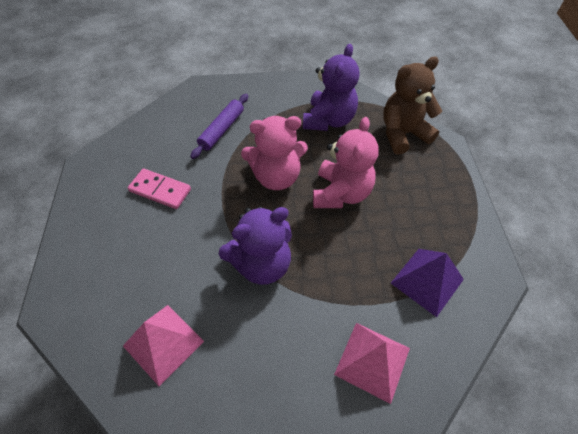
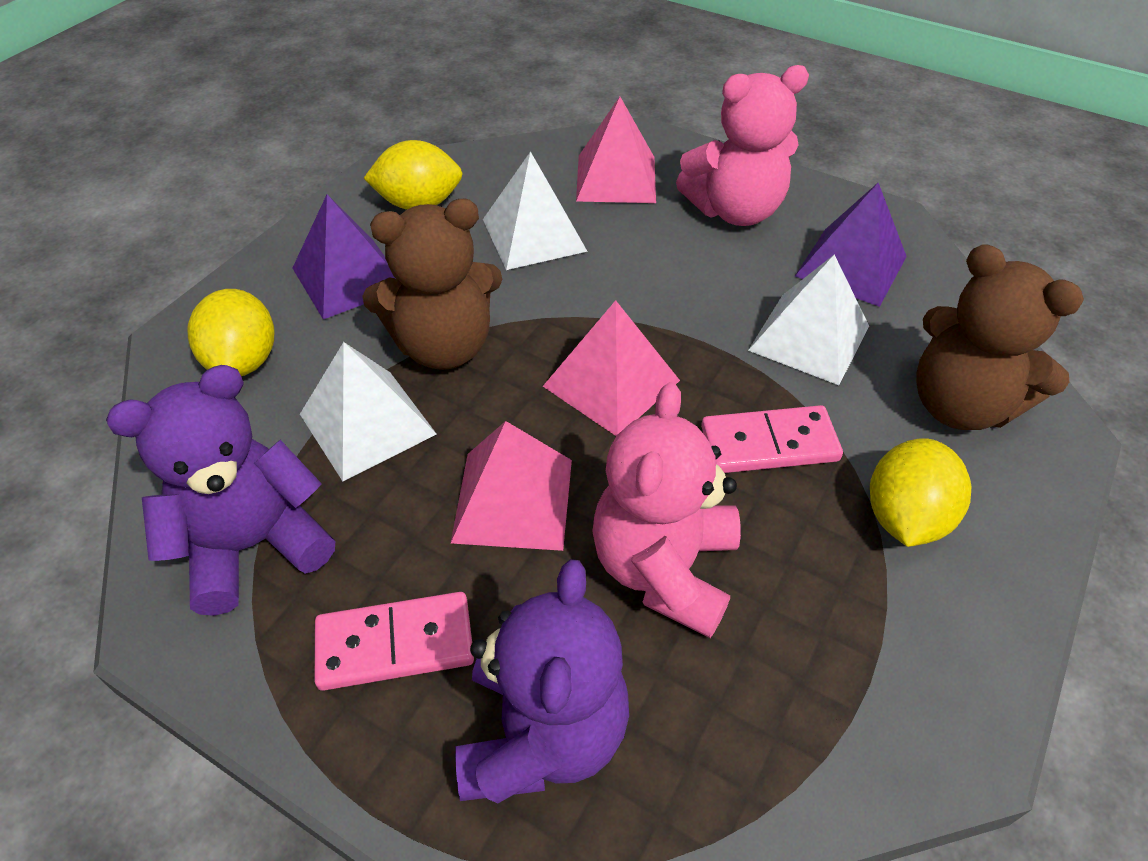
brown teddy bear: 1 -> 2
pink domino: 1 -> 2
pink pyramid: 2 -> 3
purple pyramid: 1 -> 2
purple rolling pin: 1 -> 0
white pyramid: 0 -> 3
yellow lemon: 0 -> 3

